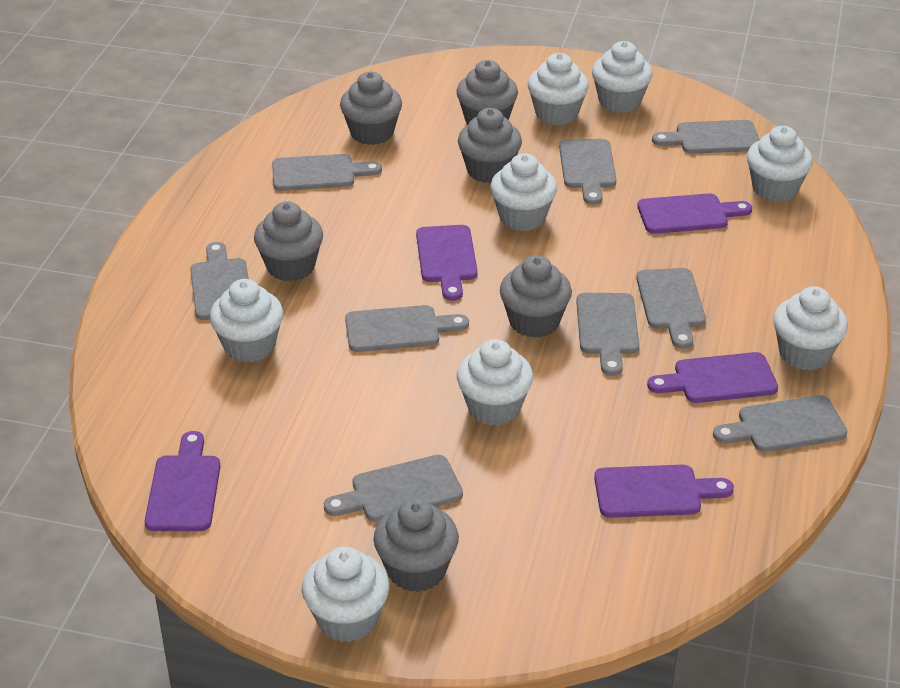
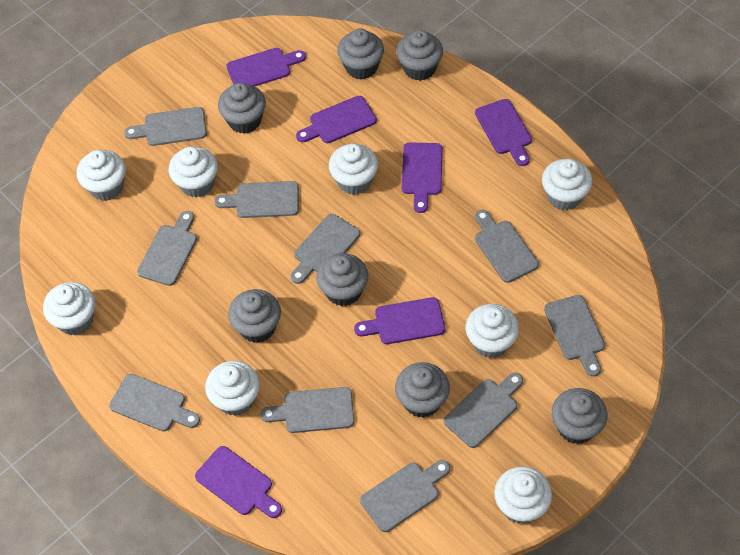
grey cupcake: 6 -> 7
grey cutting board: 9 -> 10
purple cutting board: 5 -> 6

